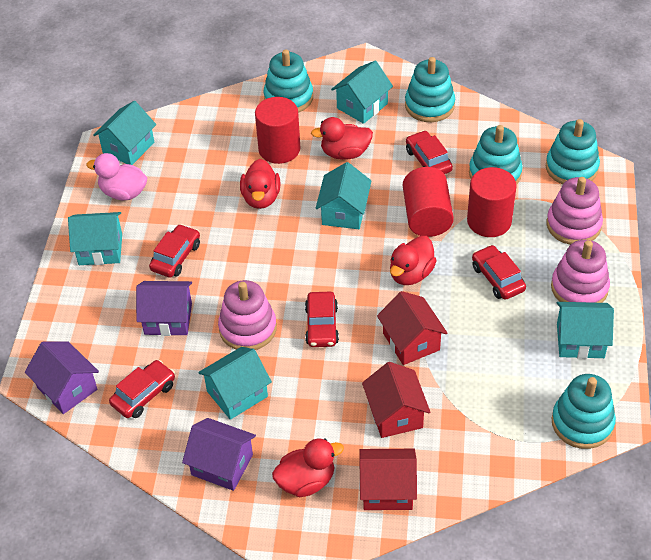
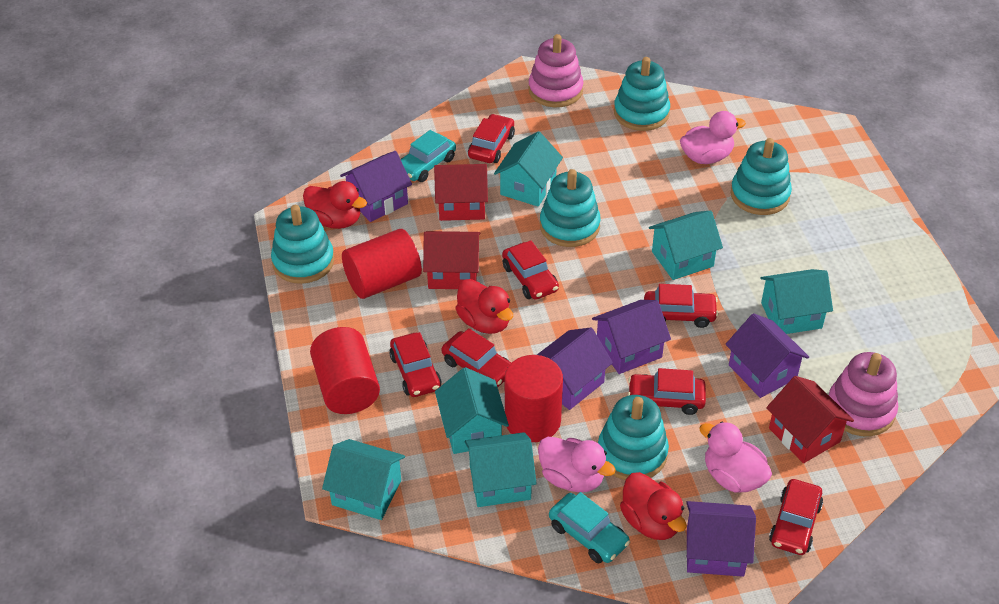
pink duck: 1 -> 3
pink stacking toy: 3 -> 2
purple house: 3 -> 5
red car: 5 -> 7
red duck: 4 -> 3
turquoise car: 0 -> 2

